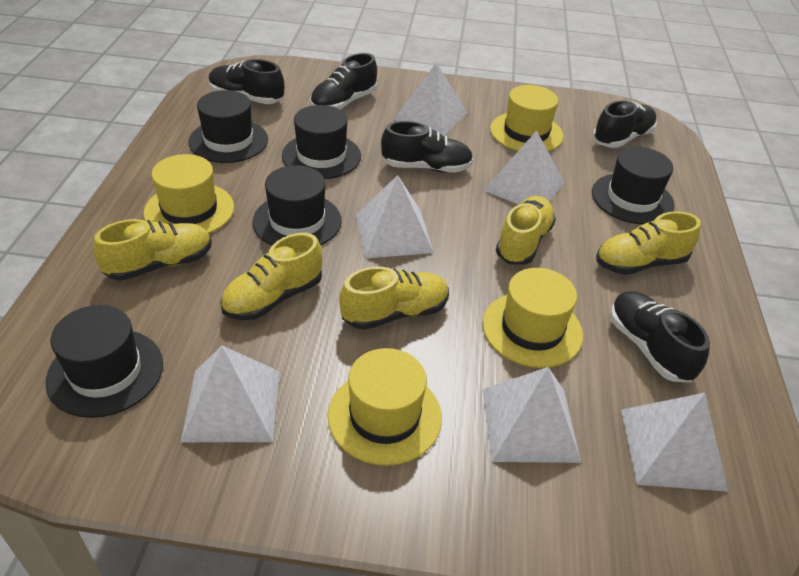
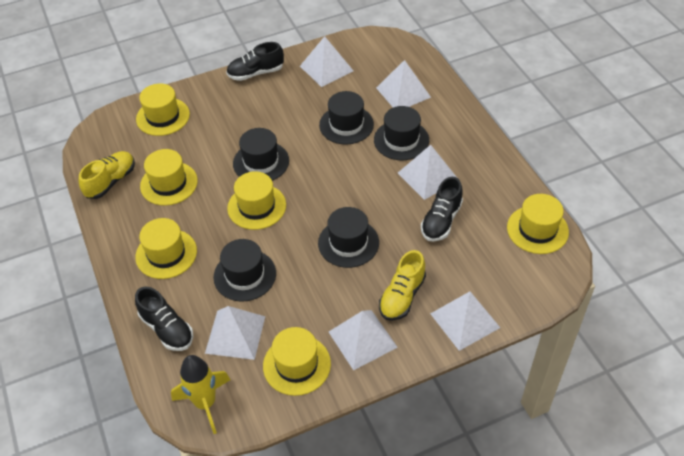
black shoe: 5 -> 3
yellow hat: 4 -> 6
yellow rocket: 0 -> 1
yellow shoe: 5 -> 2

